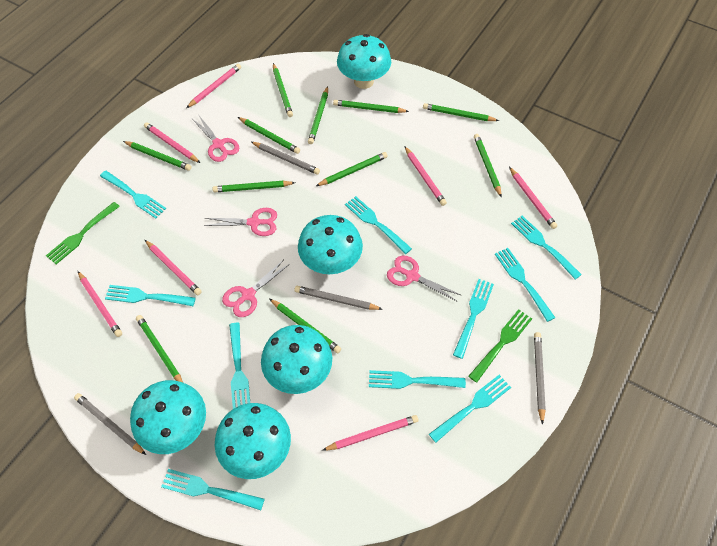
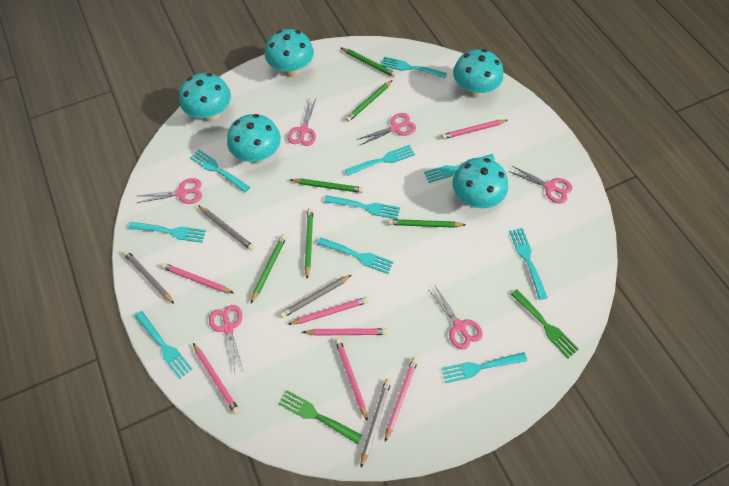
green pencil: 11 -> 6
pink scissors: 4 -> 6

